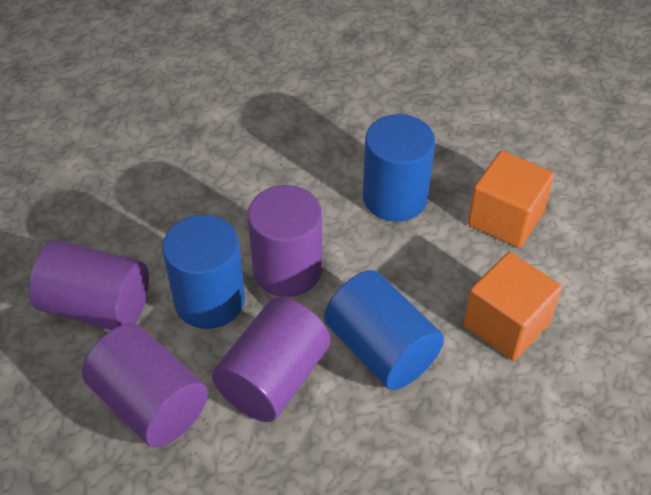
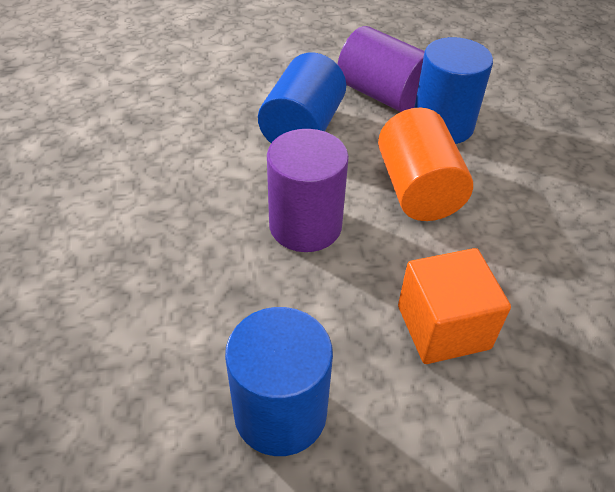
orange cube: 2 -> 1
orange cylinder: 0 -> 1
purple cylinder: 4 -> 2

